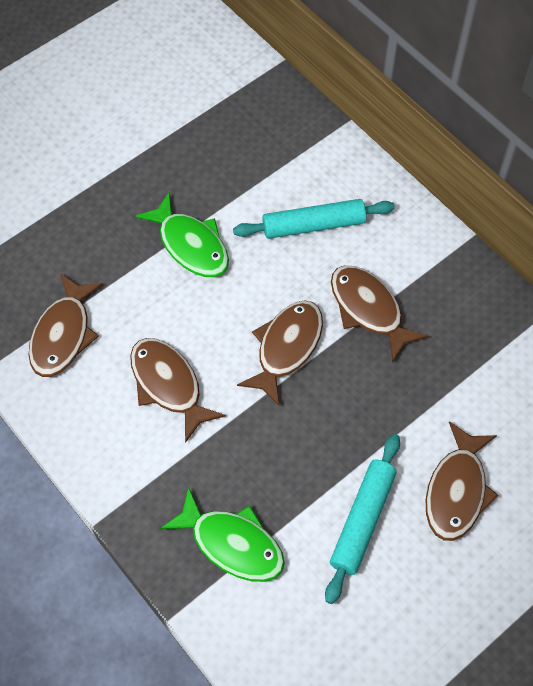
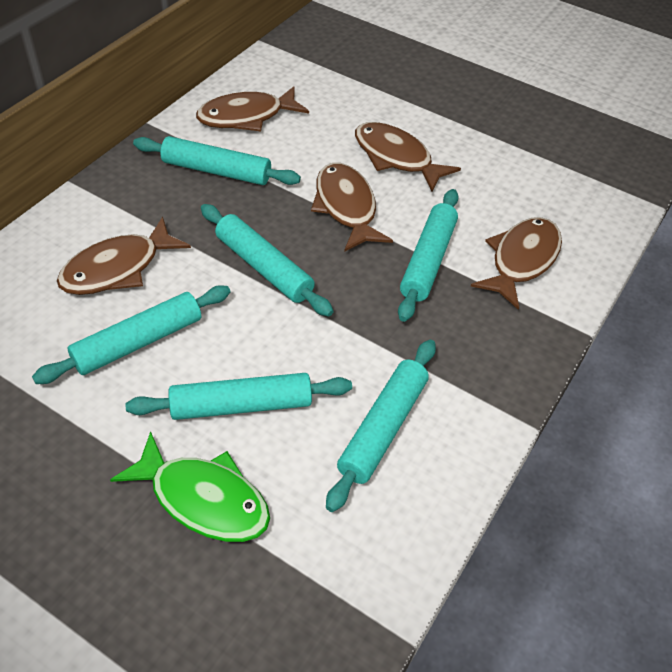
green fish: 2 -> 1
turquoise rolling pin: 2 -> 6

